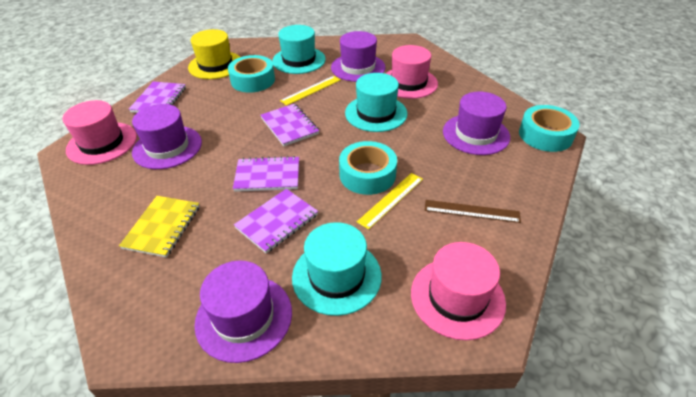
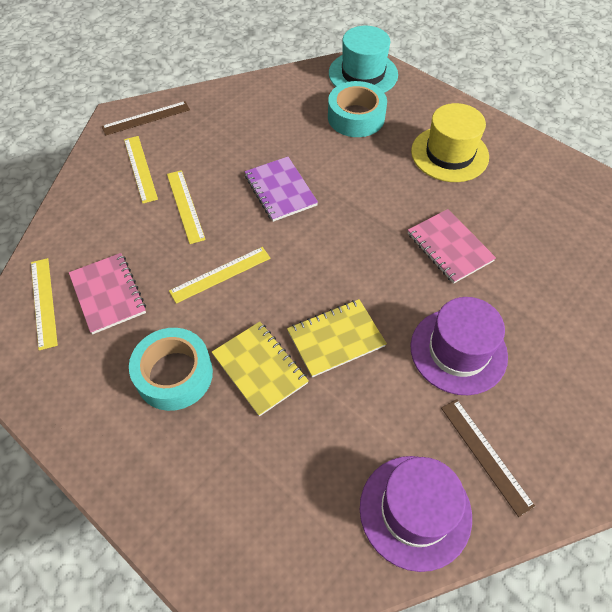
brown ruler: 1 -> 2
pink hat: 3 -> 0
pink notebook: 0 -> 2
purple hat: 4 -> 2
purple notebook: 4 -> 1
turquoise hat: 3 -> 1
turquoise tape: 3 -> 2
yellow notebook: 1 -> 2
yellow ruler: 2 -> 4

